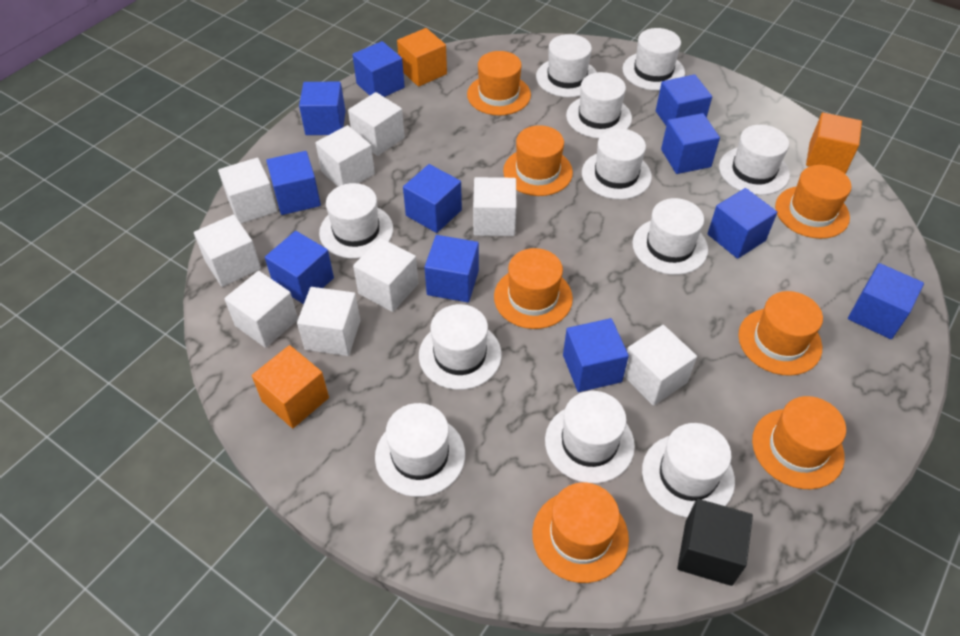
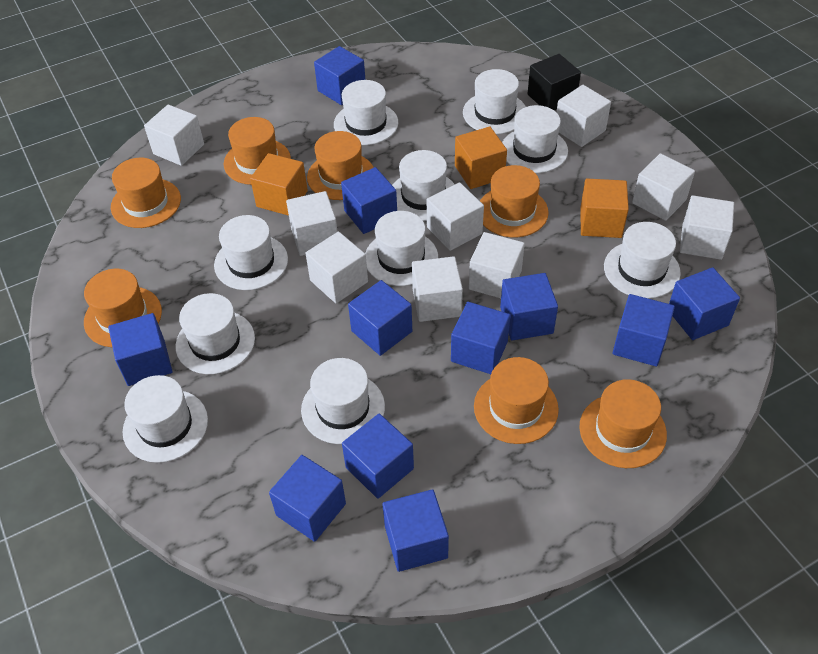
white hat: 11 -> 10

